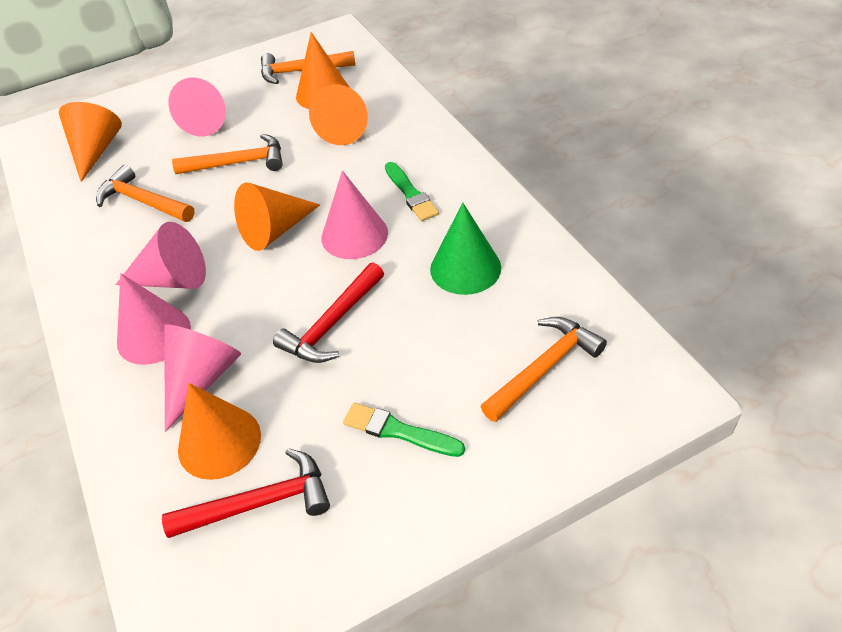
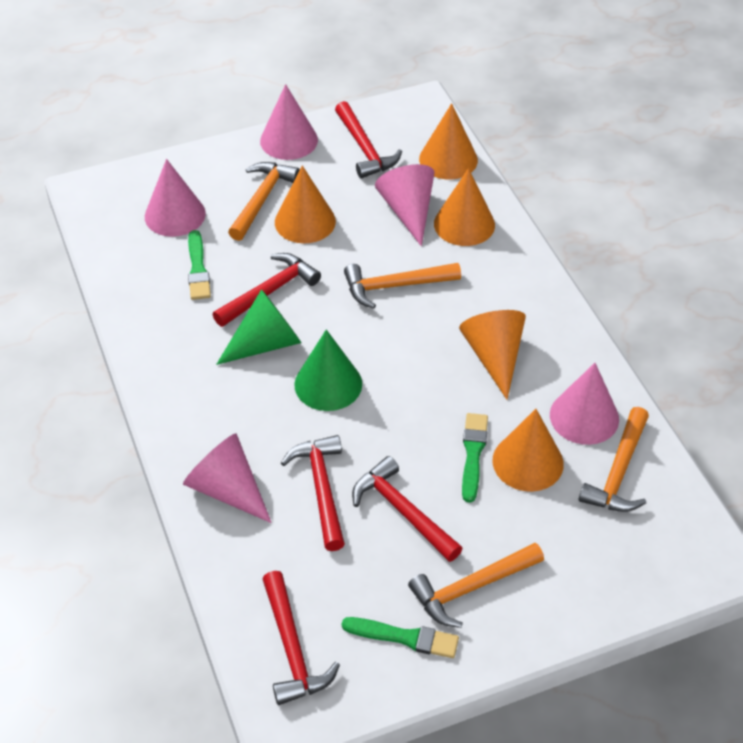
green brush: 2 -> 3
green cone: 1 -> 2
red hammer: 2 -> 5

